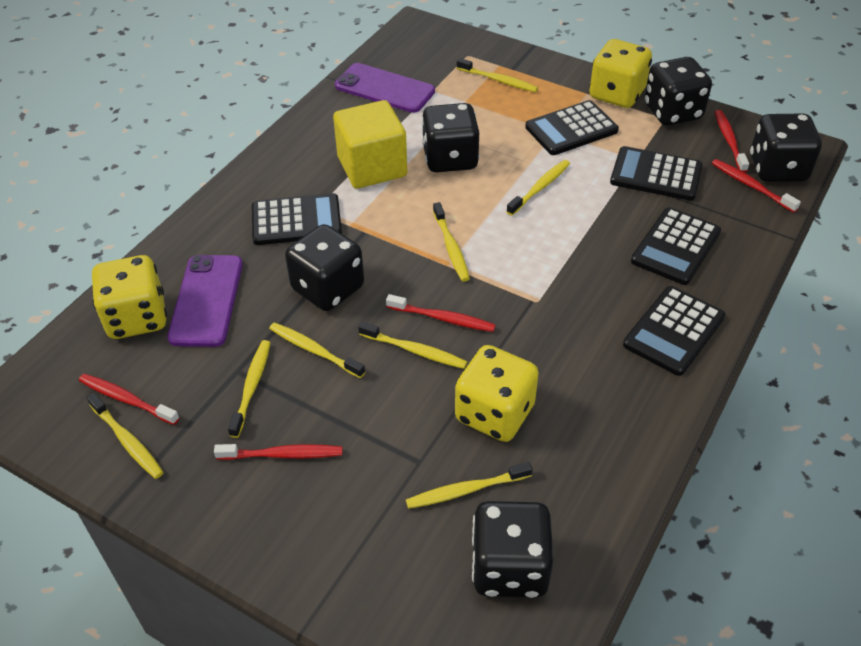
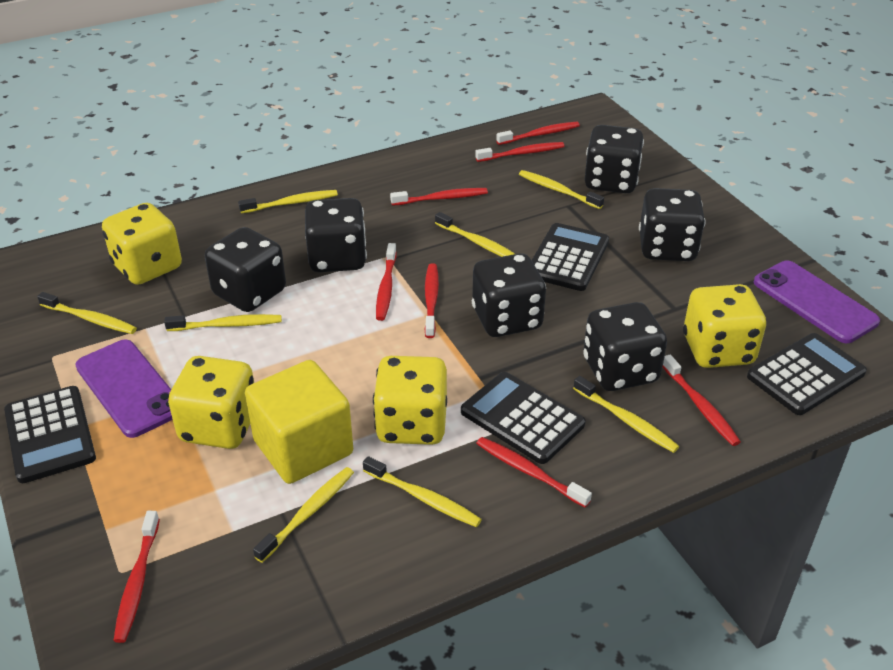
black calculator: 5 -> 4
black dice: 5 -> 6
red toothbrush: 5 -> 8
yellow dice: 3 -> 4

